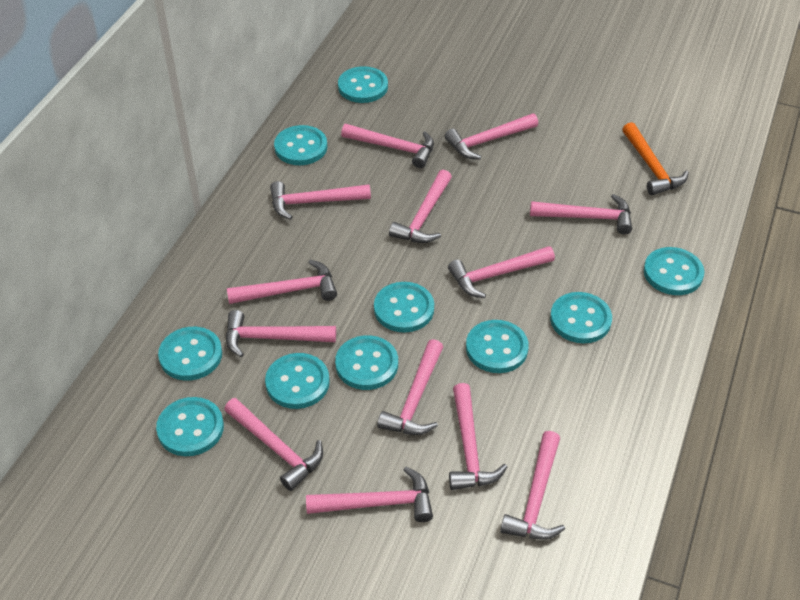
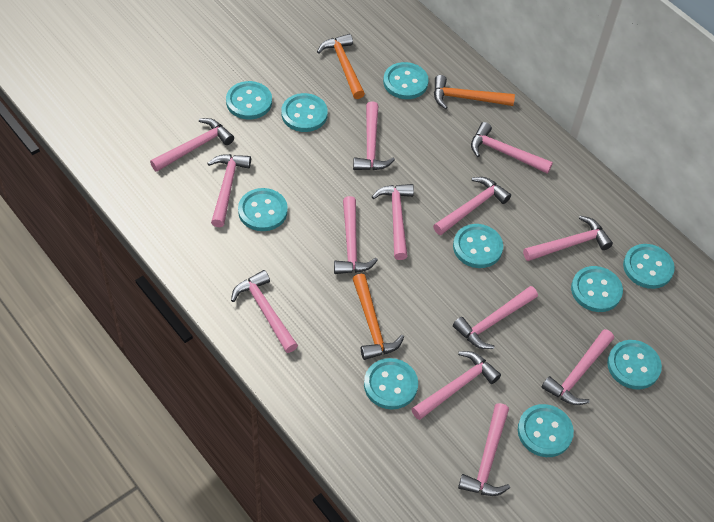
orange hammer: 1 -> 3

